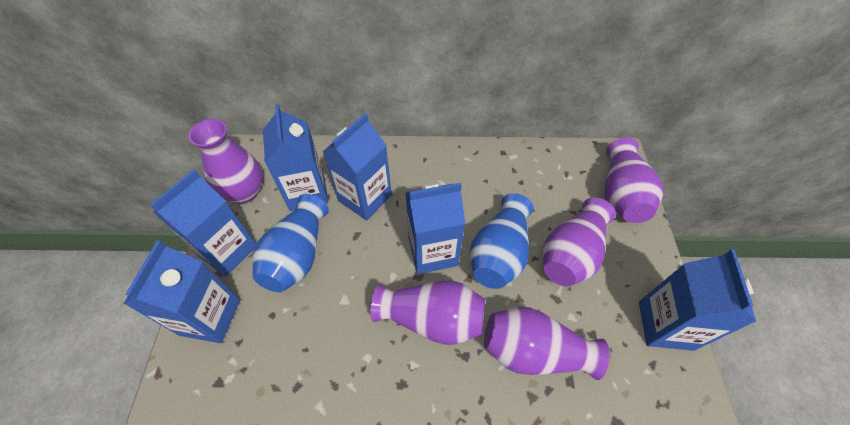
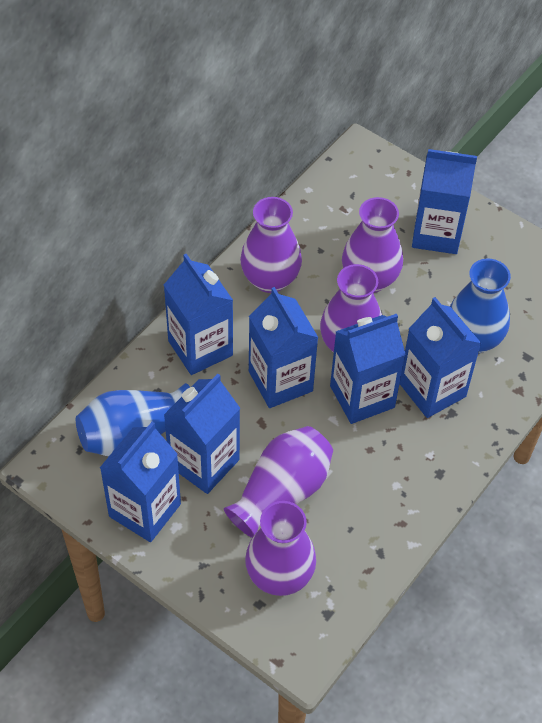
blue carton: 6 -> 7

